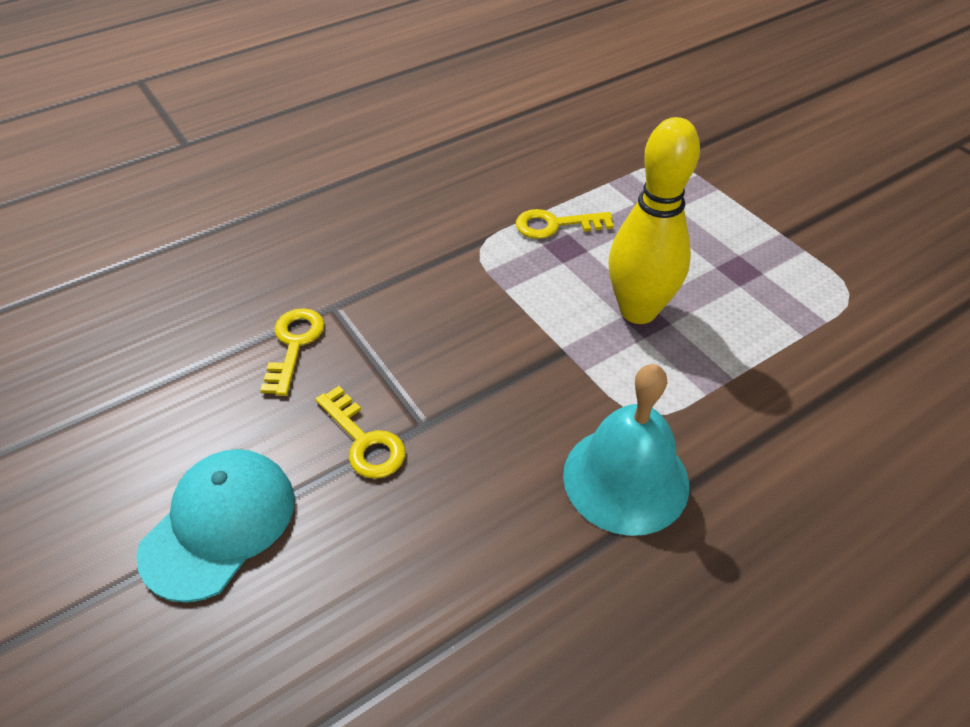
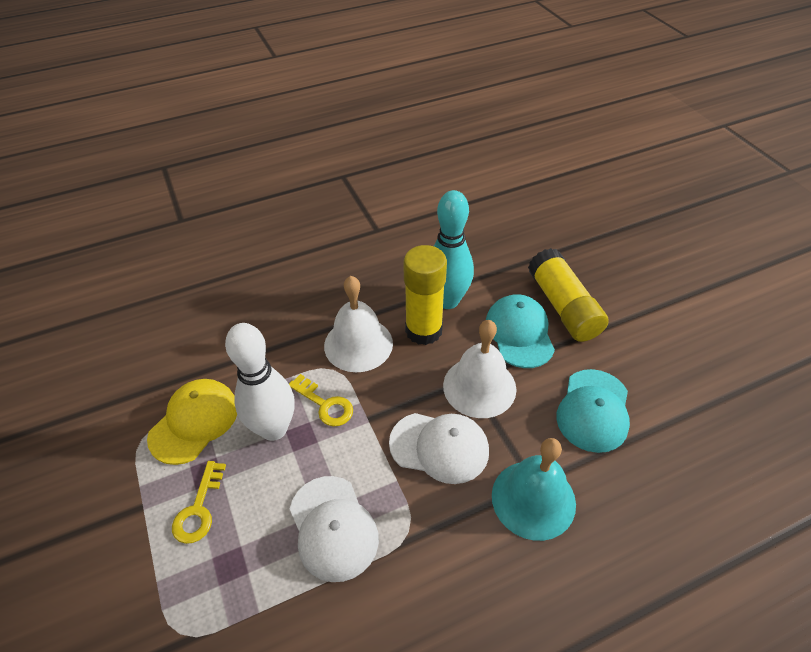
turquoise bowling pin: 0 -> 1
turquoise cap: 1 -> 2
white bell: 0 -> 2
white bowling pin: 0 -> 1
white cap: 0 -> 2
yellow bowling pin: 1 -> 0
yellow cap: 0 -> 1
yellow glue stick: 0 -> 2
yellow key: 3 -> 2

